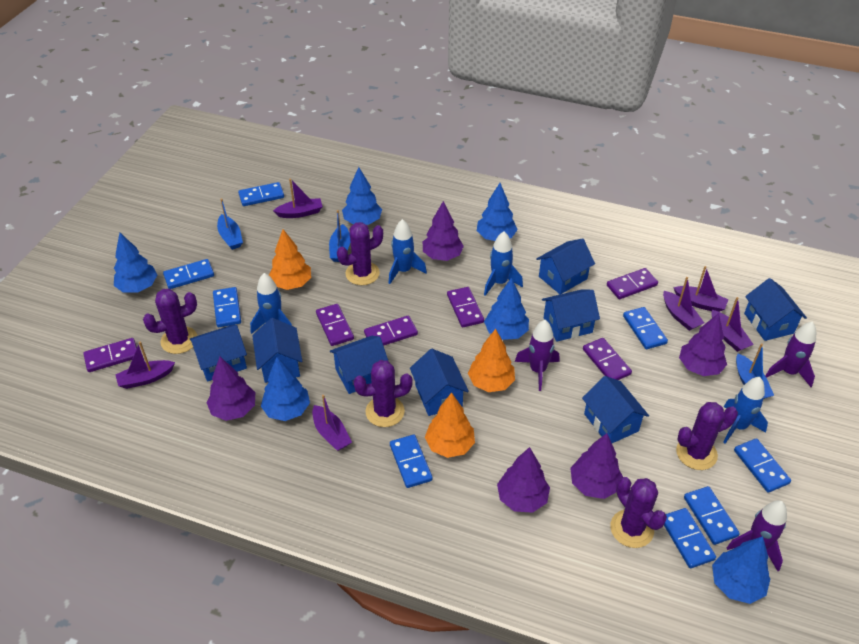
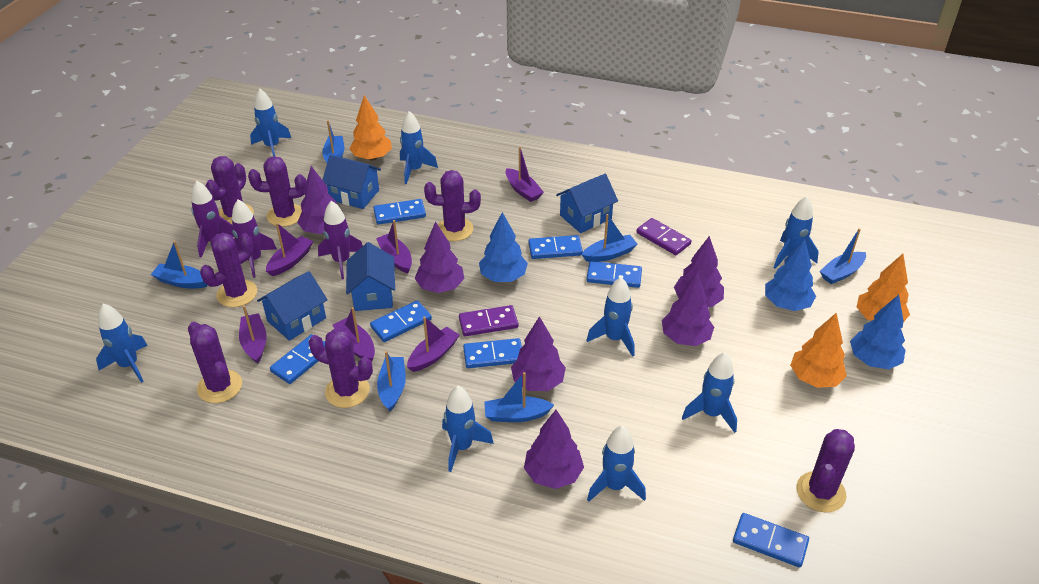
blue boat: 3 -> 6
blue domino: 8 -> 7
blue house: 8 -> 4
blue rocket: 4 -> 8
blue tree: 6 -> 3
purple cactus: 5 -> 7
purple domino: 6 -> 2
purple tree: 5 -> 6

